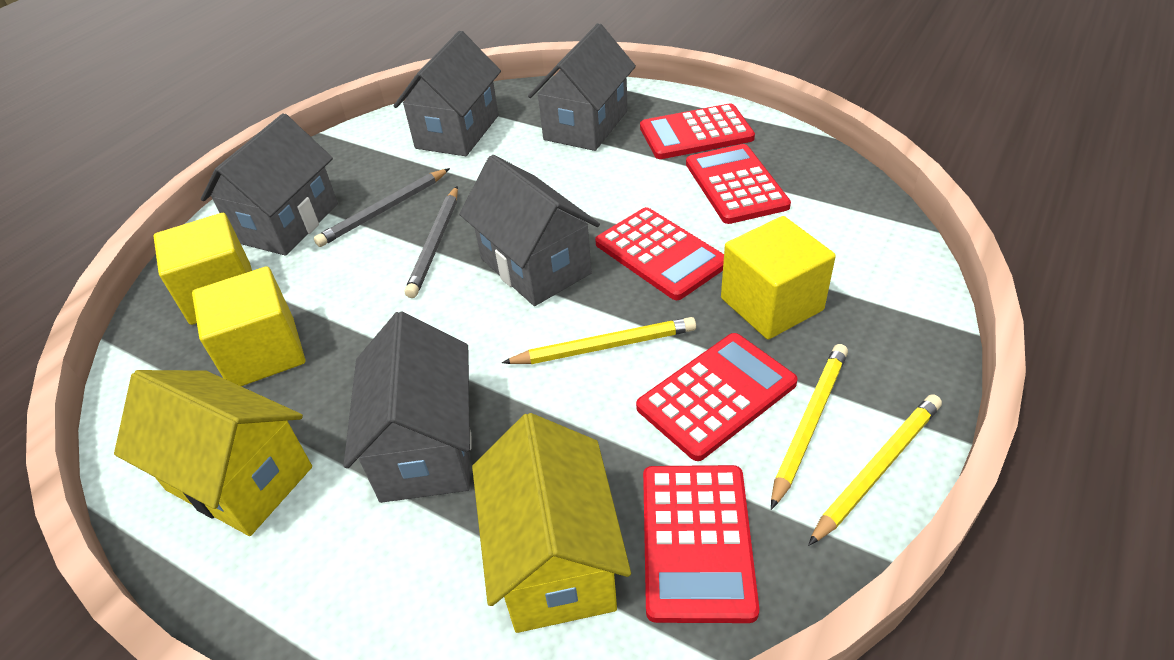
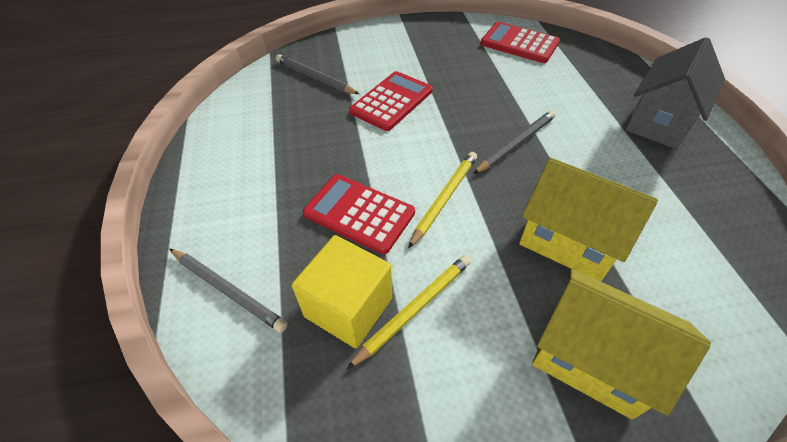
grey house: 5 -> 1
grey pencil: 2 -> 3
red calculator: 5 -> 3
yellow cube: 3 -> 1
yellow pencil: 3 -> 2

